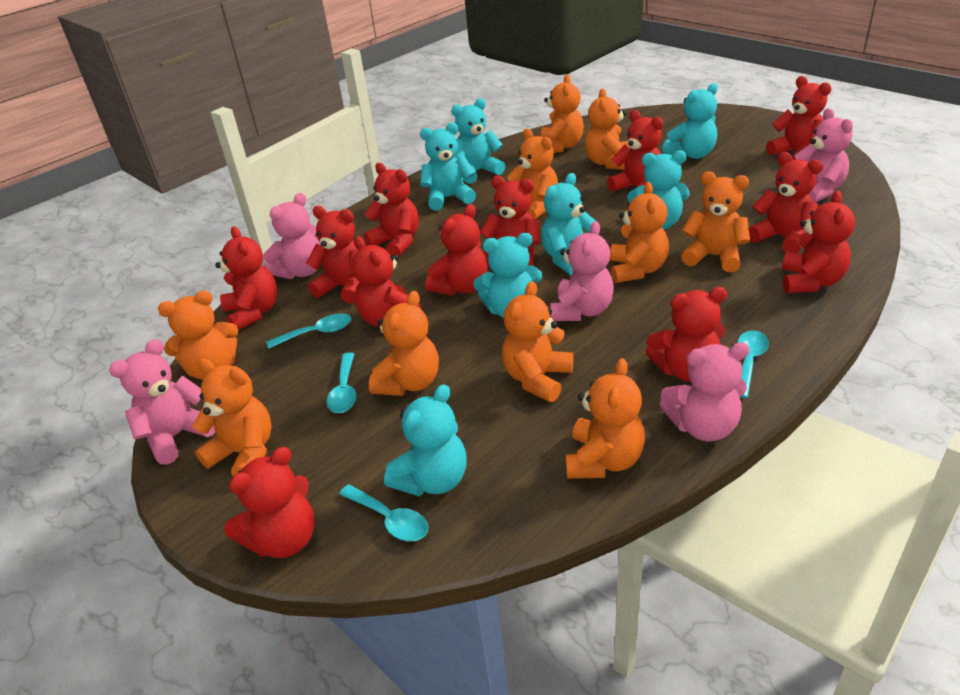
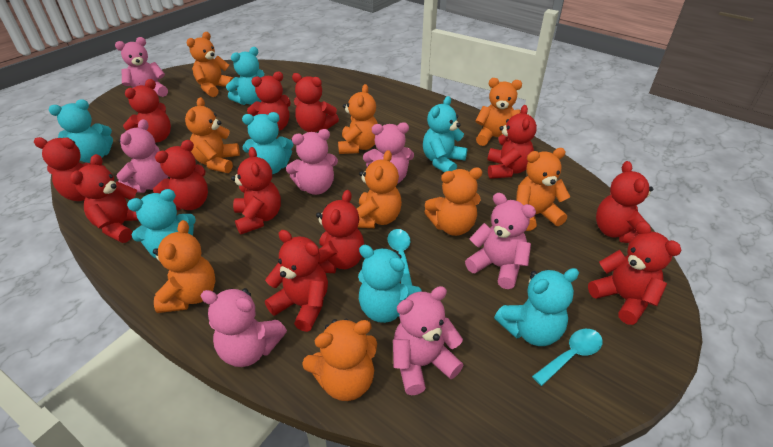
orange teddy bear: 10 -> 9
pink teddy bear: 5 -> 7
turquoise spoon: 4 -> 2

